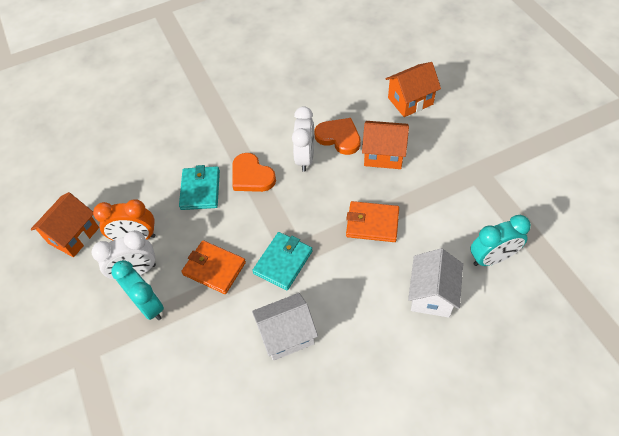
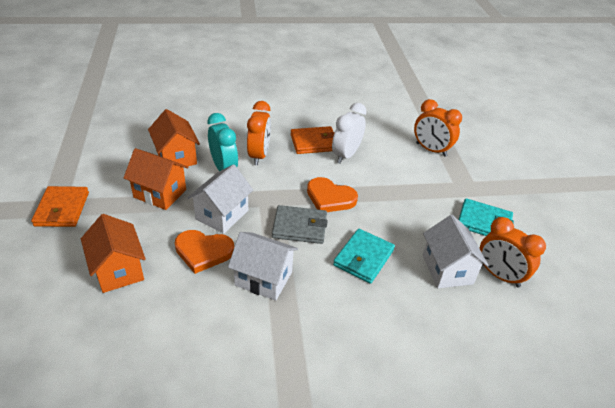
grey wallet: 0 -> 1
orange clock: 1 -> 3
turquoise clock: 2 -> 1
white clock: 2 -> 1
white house: 2 -> 3

